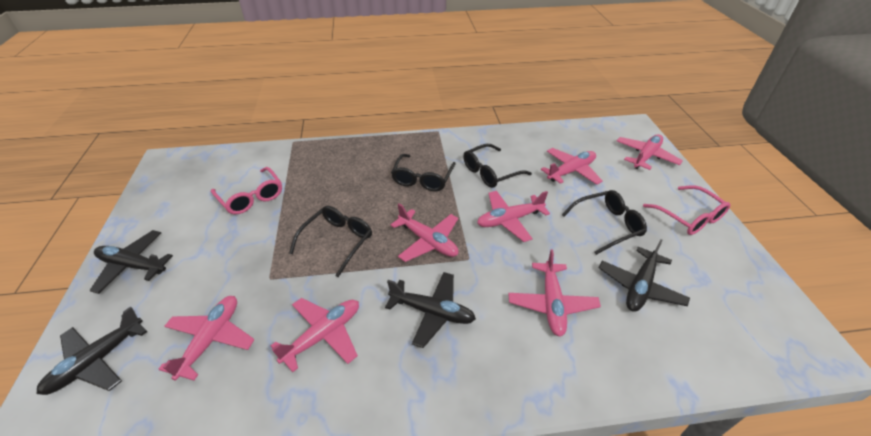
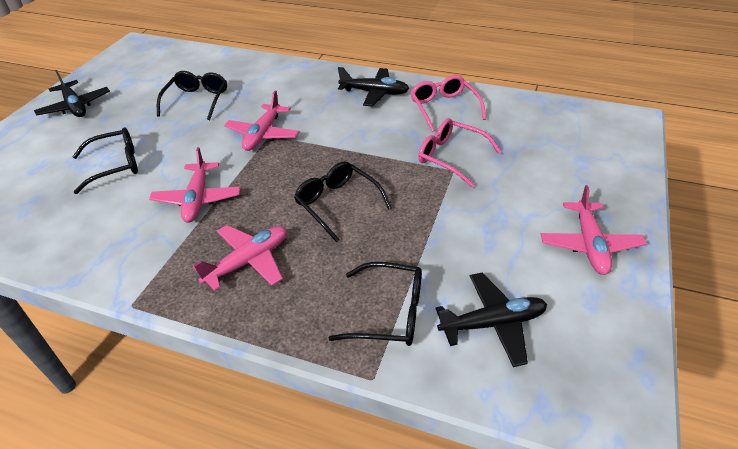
black plane: 4 -> 3
pink plane: 7 -> 4

